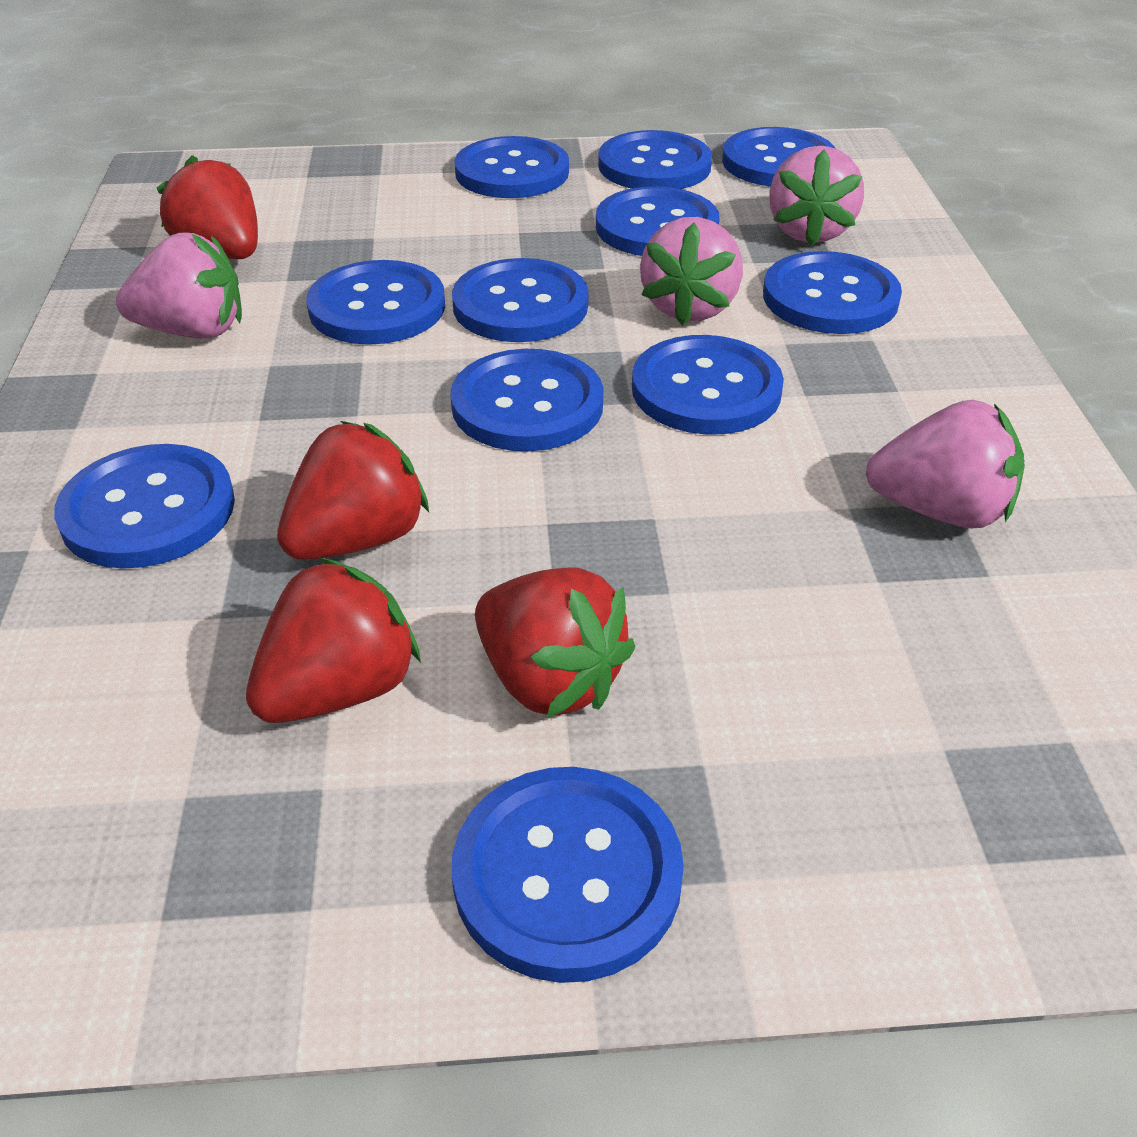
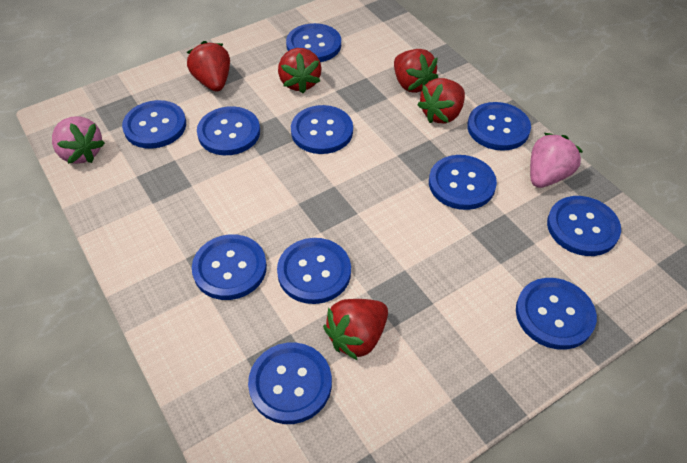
pink strawberry: 4 -> 2
red strawberry: 4 -> 5

